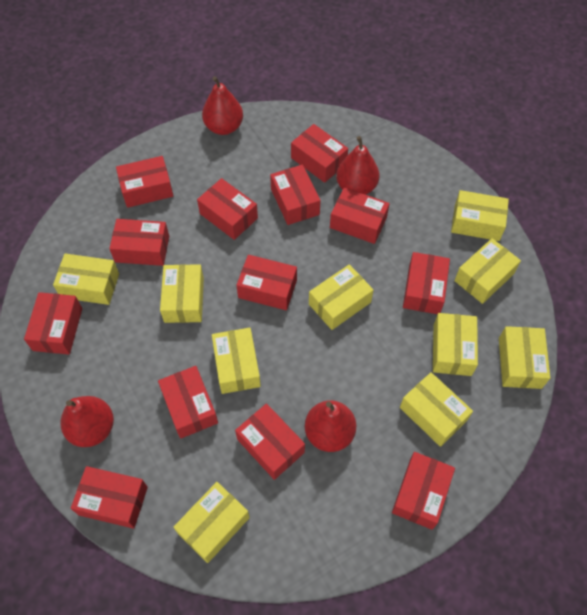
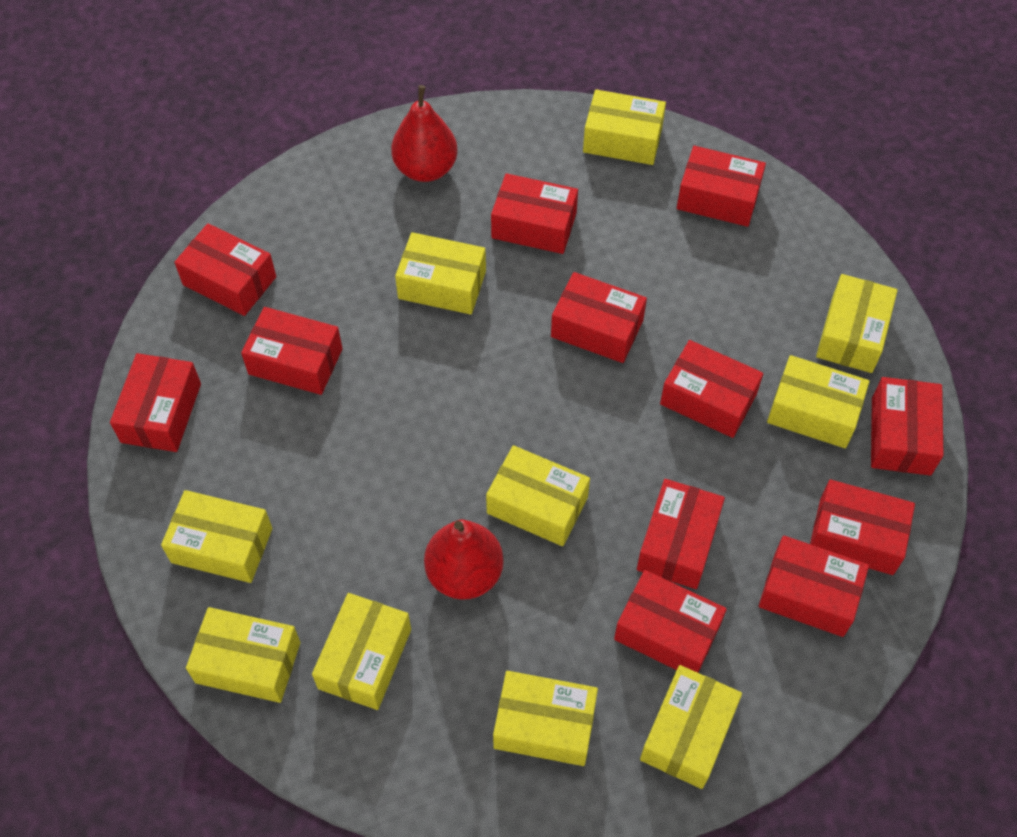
red box: 13 -> 12
red pear: 4 -> 2

